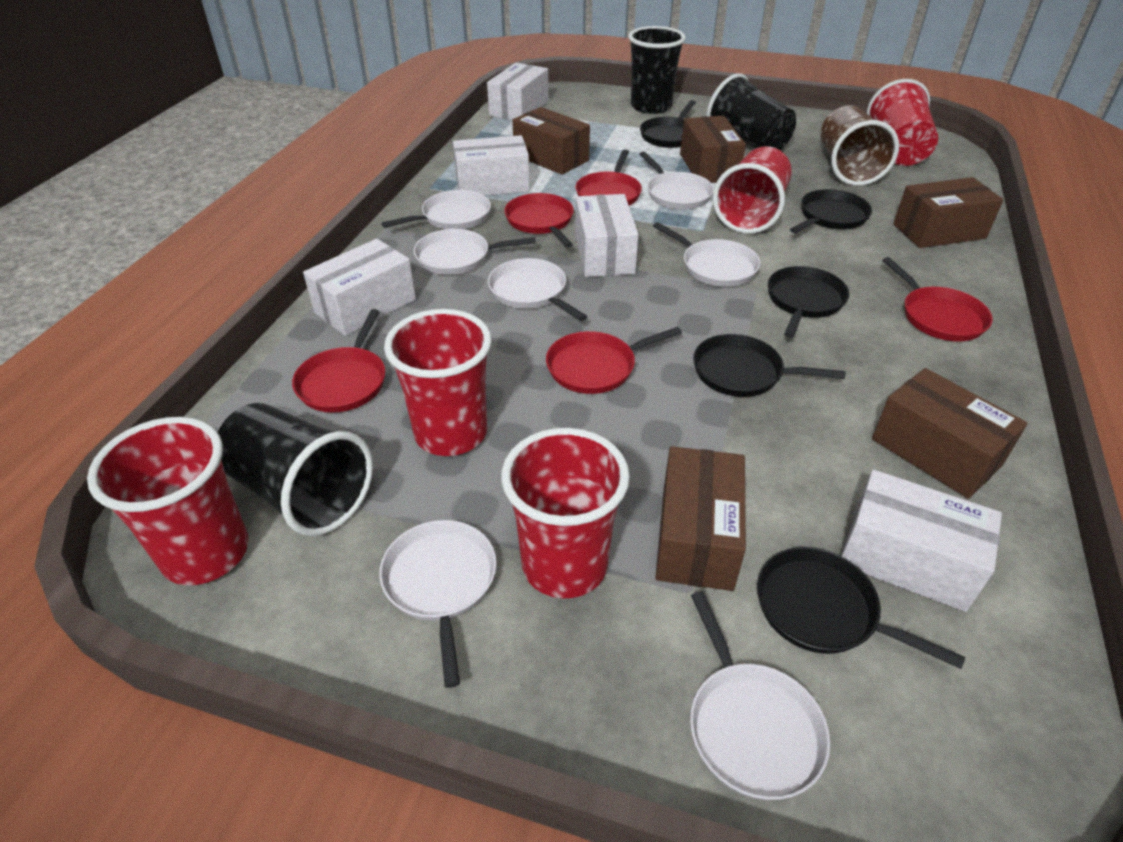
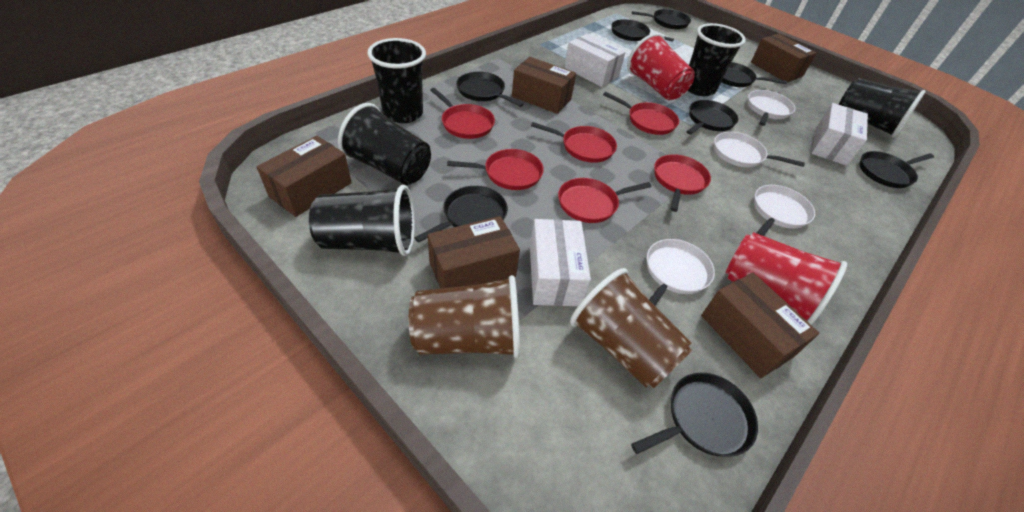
black cup: 3 -> 5
black pan: 5 -> 8
brown cup: 1 -> 2
red cup: 5 -> 2
red pan: 5 -> 6
white box: 5 -> 3
white pan: 7 -> 4

